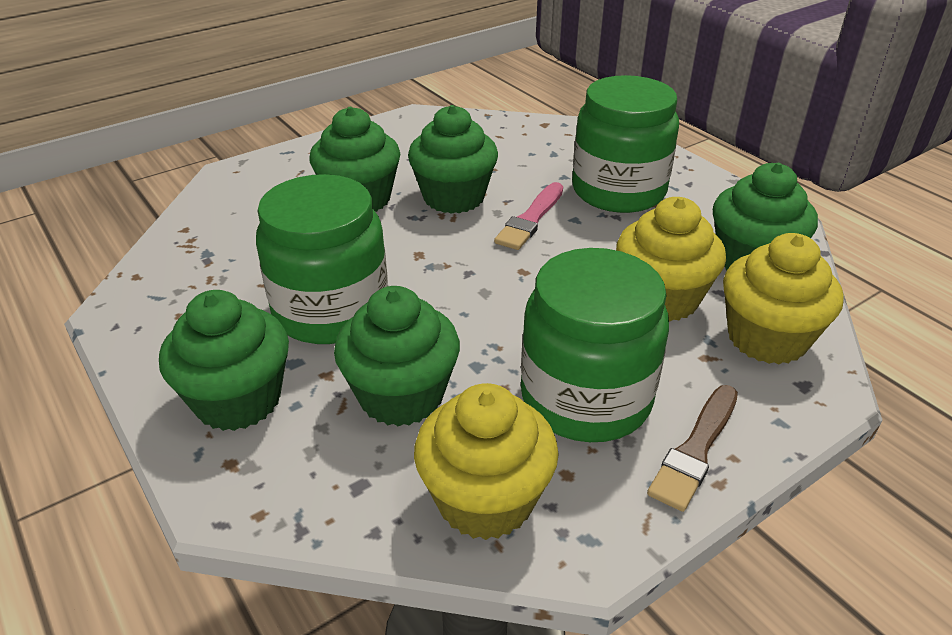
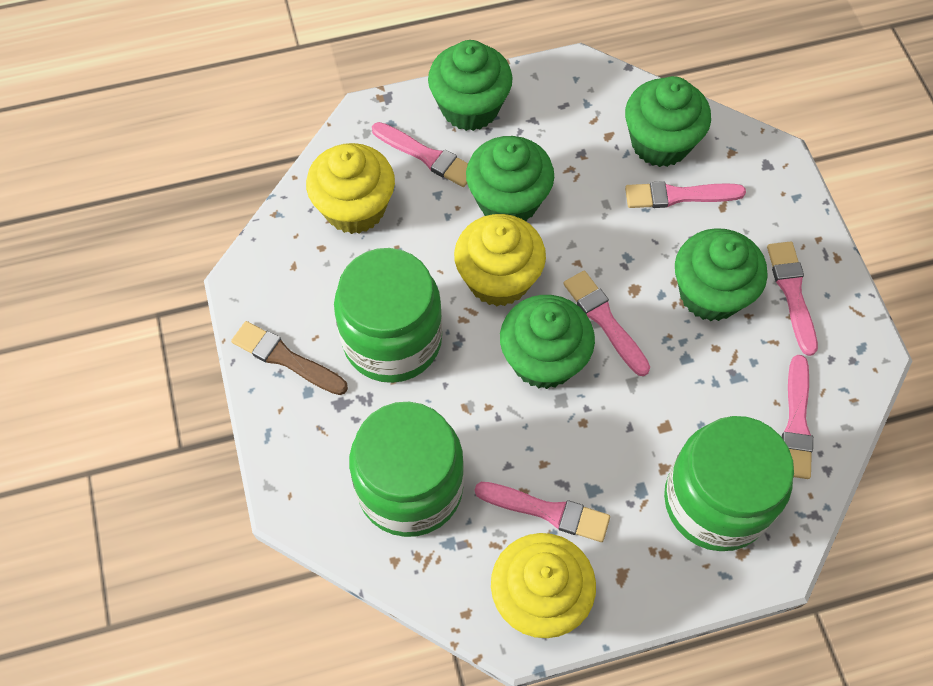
pink brush: 1 -> 6

